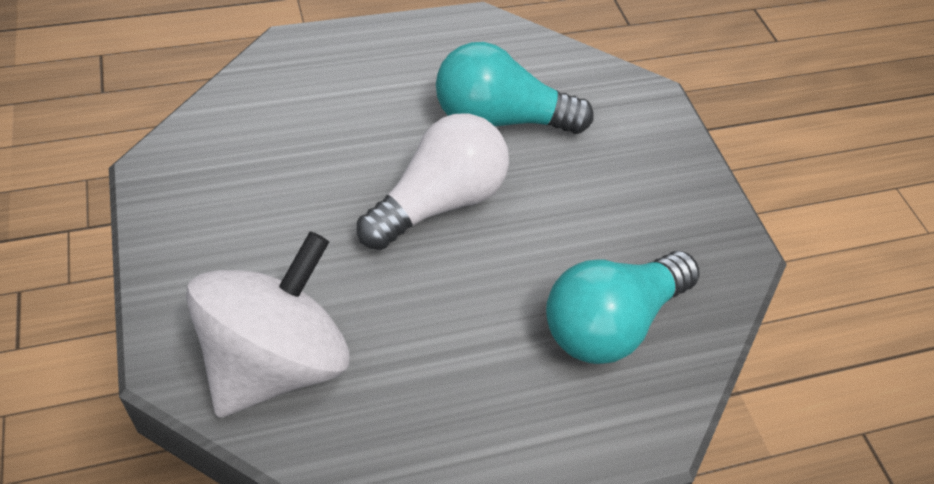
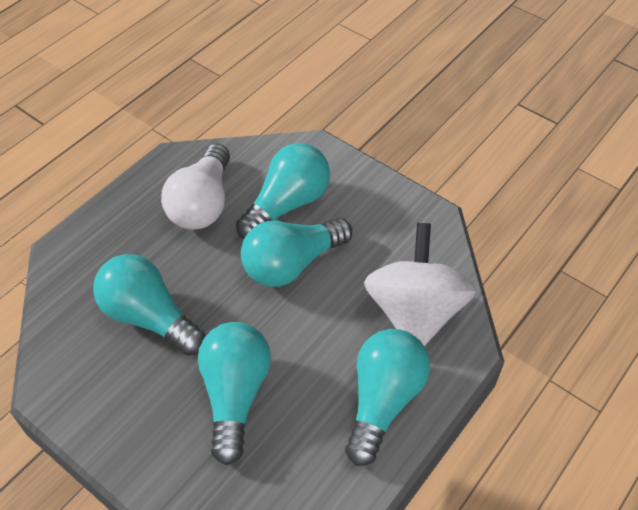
turquoise light bulb: 2 -> 5

